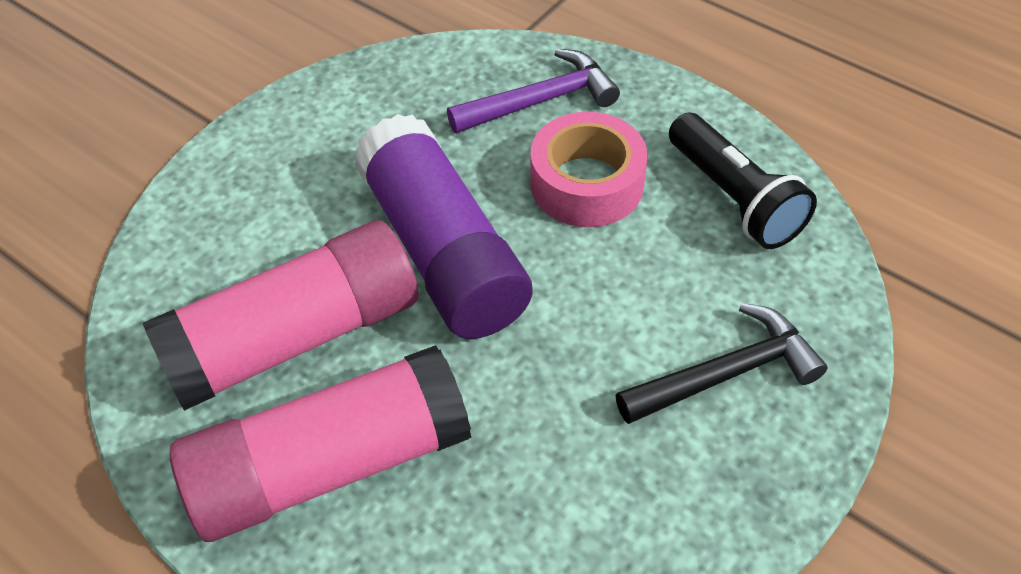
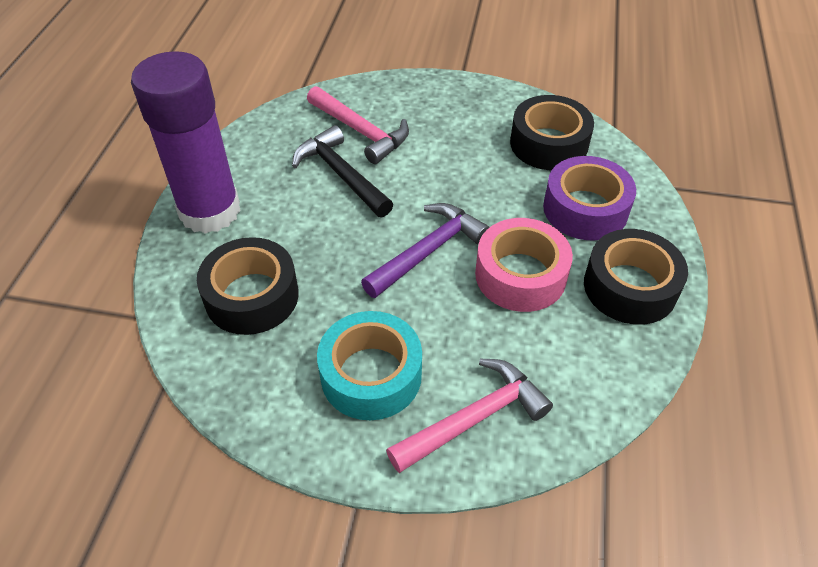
black flashlight: 1 -> 0
black tape: 0 -> 3
pink glue stick: 2 -> 0
pink hammer: 0 -> 2
purple tape: 0 -> 1
turquoise tape: 0 -> 1

